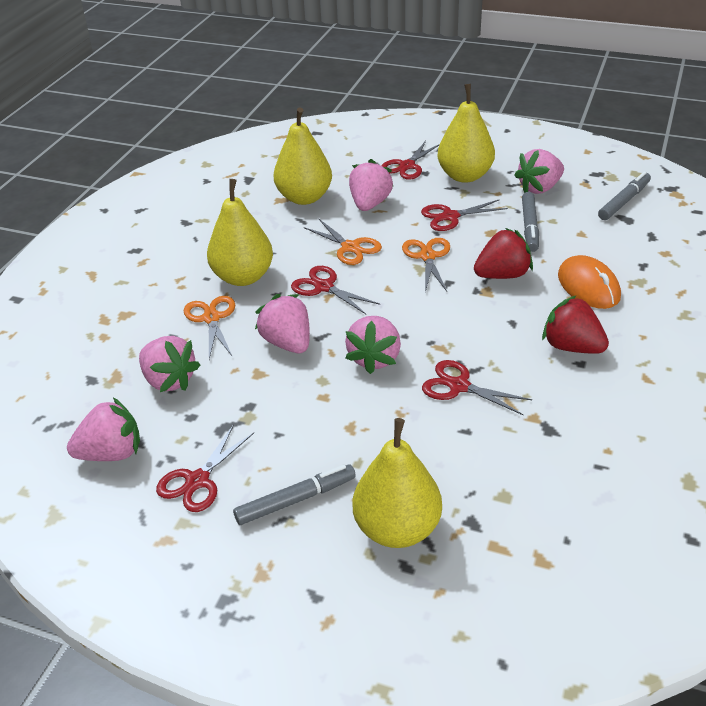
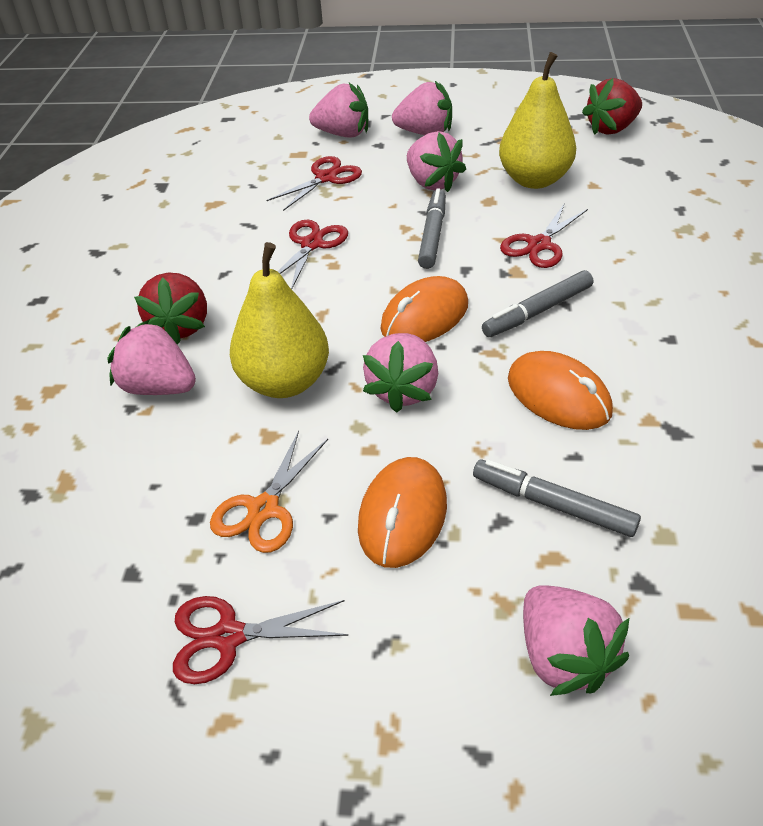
orange mouse: 1 -> 3
orange scissors: 3 -> 1
red scissors: 5 -> 4
yellow pear: 4 -> 2

